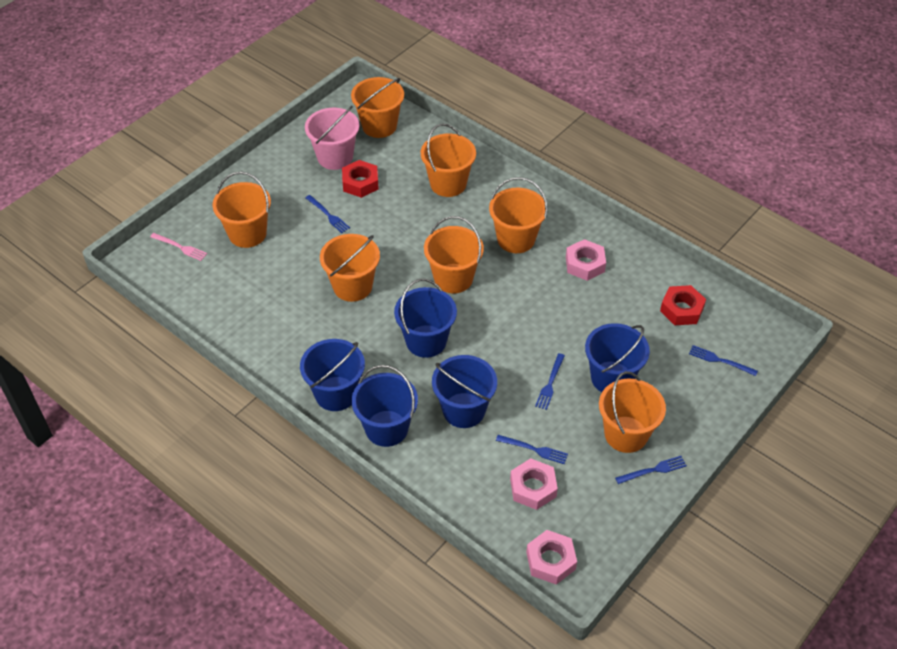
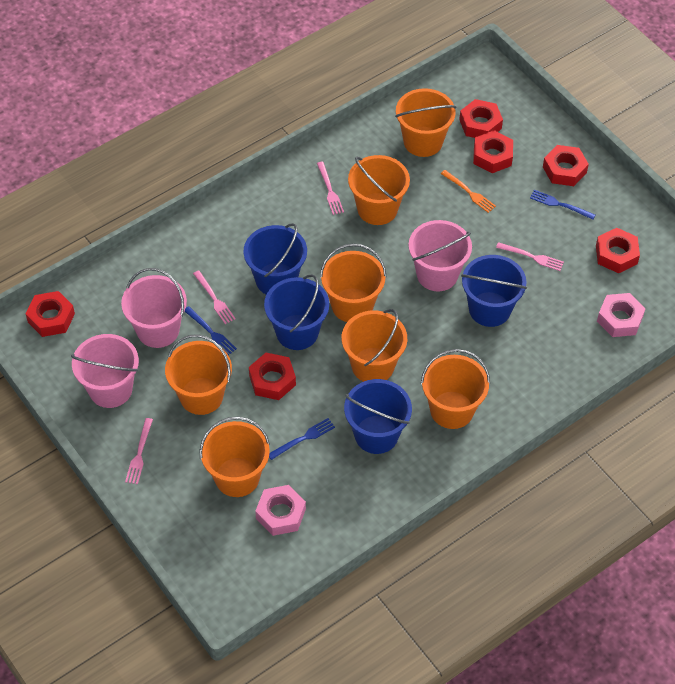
blue bucket: 5 -> 4
blue fork: 5 -> 3
orange fork: 0 -> 1
pink bucket: 1 -> 3
pink fork: 1 -> 4
pink nut: 3 -> 2
red nut: 2 -> 6

